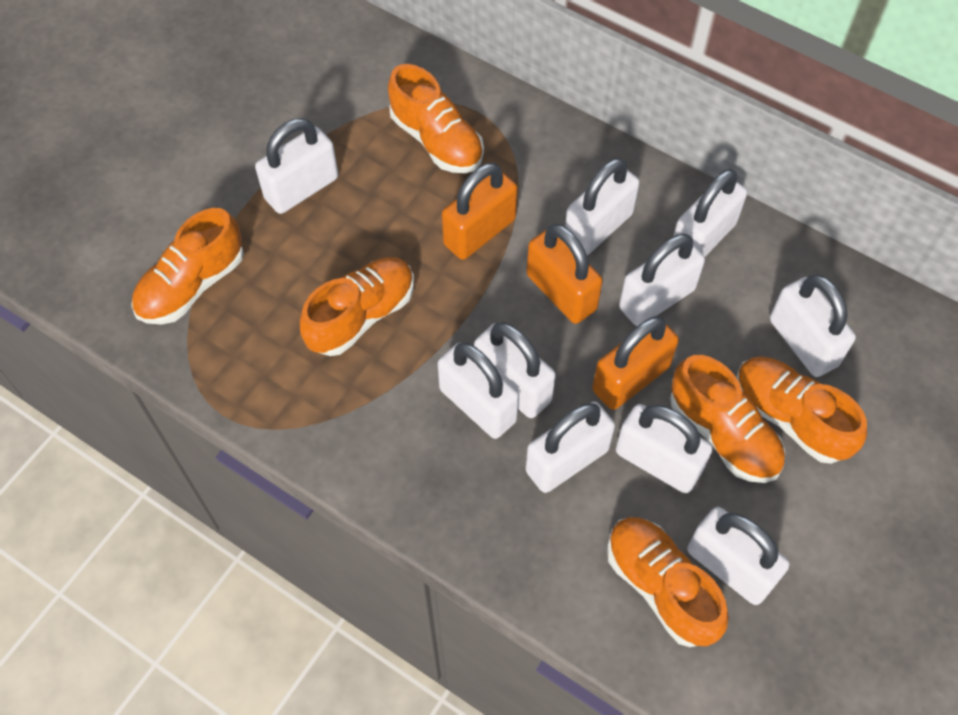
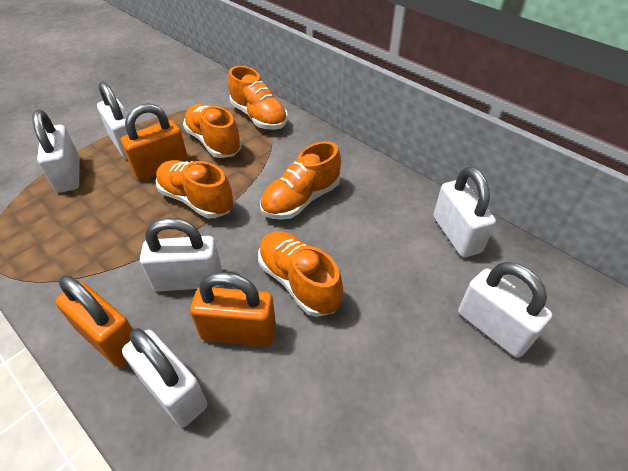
orange shoe: 6 -> 5
white padlock: 10 -> 6

